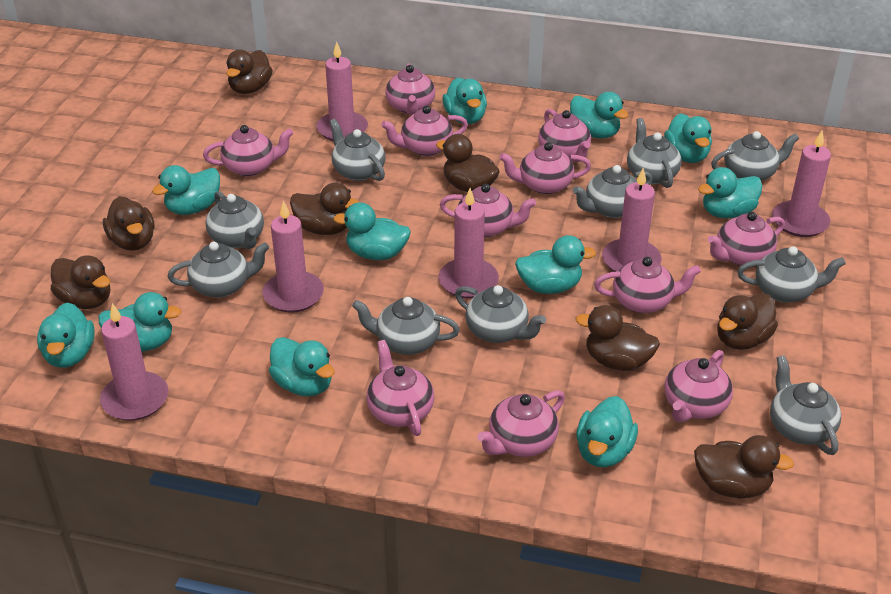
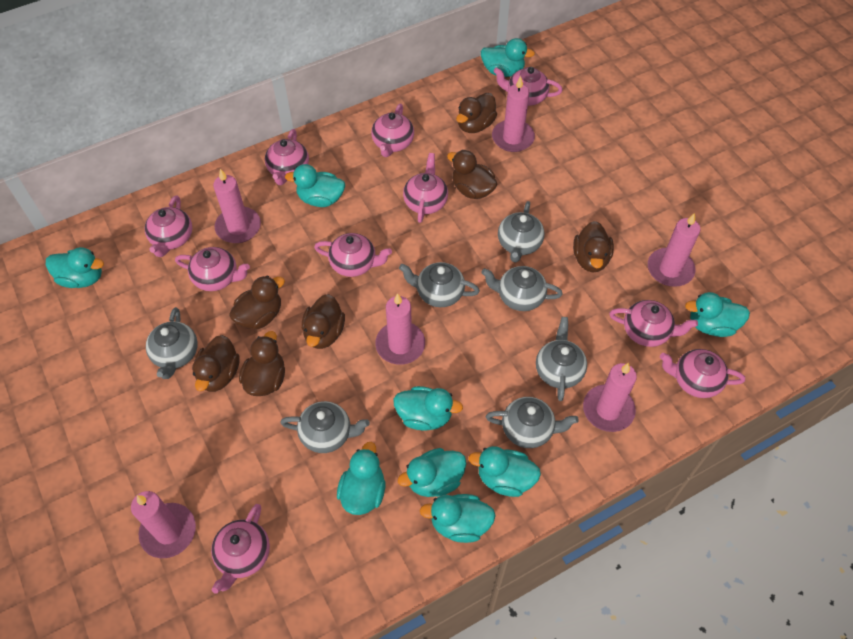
brown duck: 8 -> 7
grey teapot: 10 -> 7
pink teapot: 11 -> 10
turquoise duck: 11 -> 9

